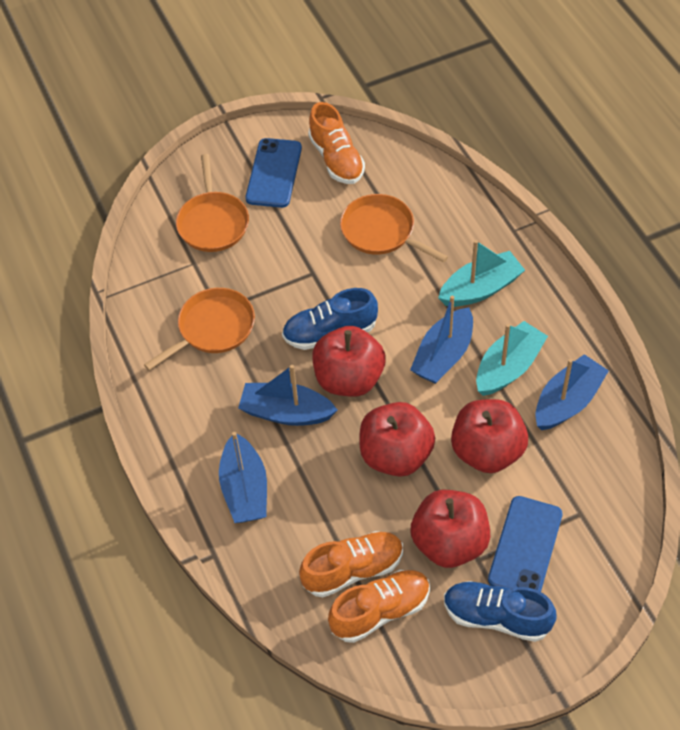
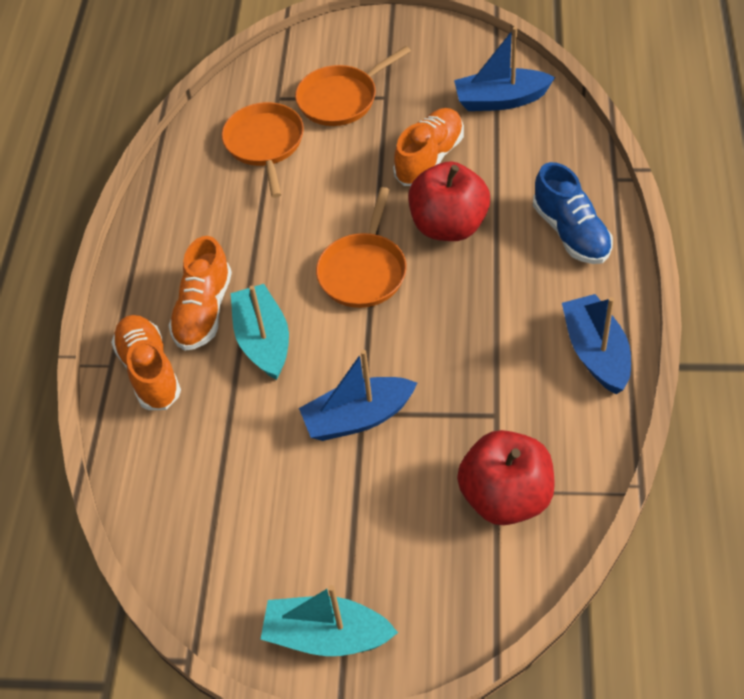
blue boat: 4 -> 3
blue phone: 2 -> 0
blue shoe: 2 -> 1
red apple: 4 -> 2

